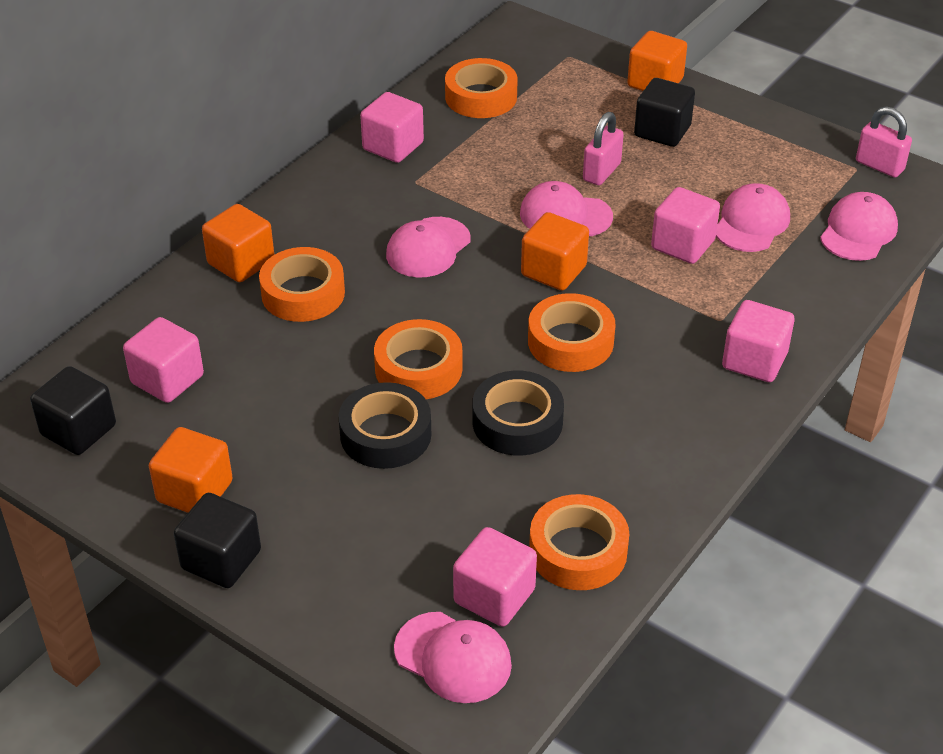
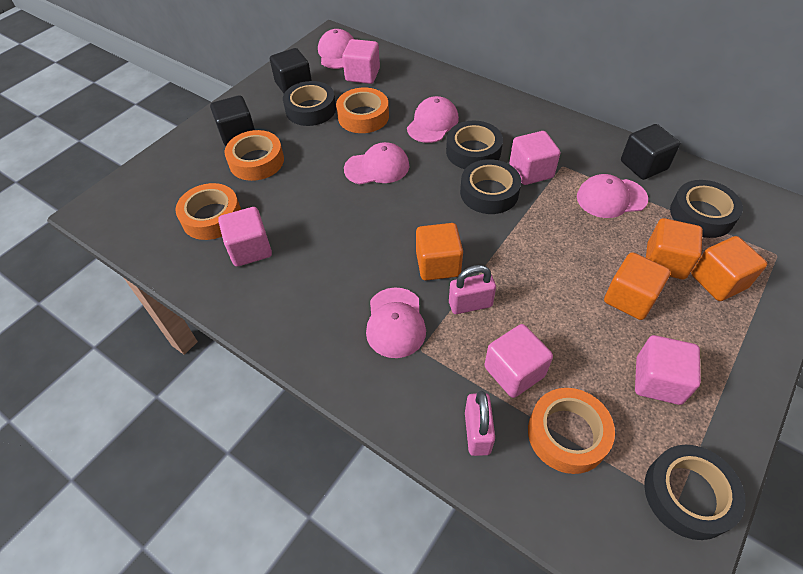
black tape: 2 -> 5
orange tape: 5 -> 4

